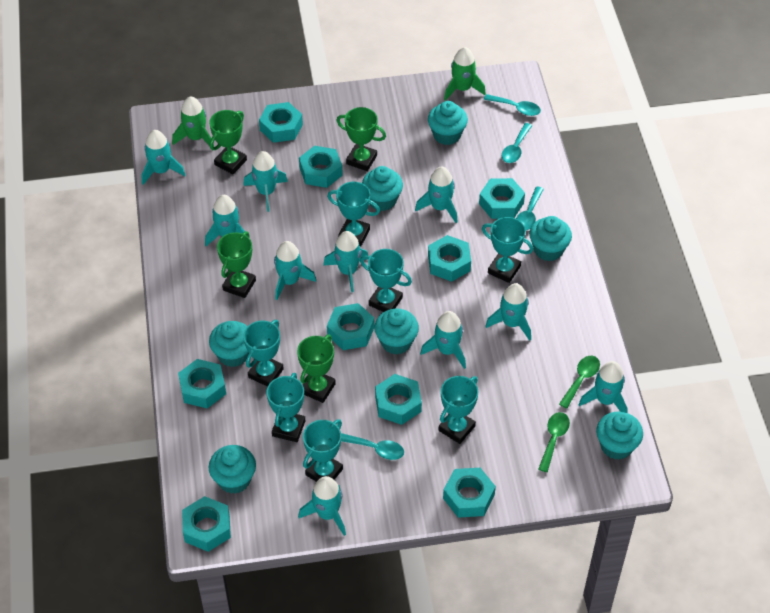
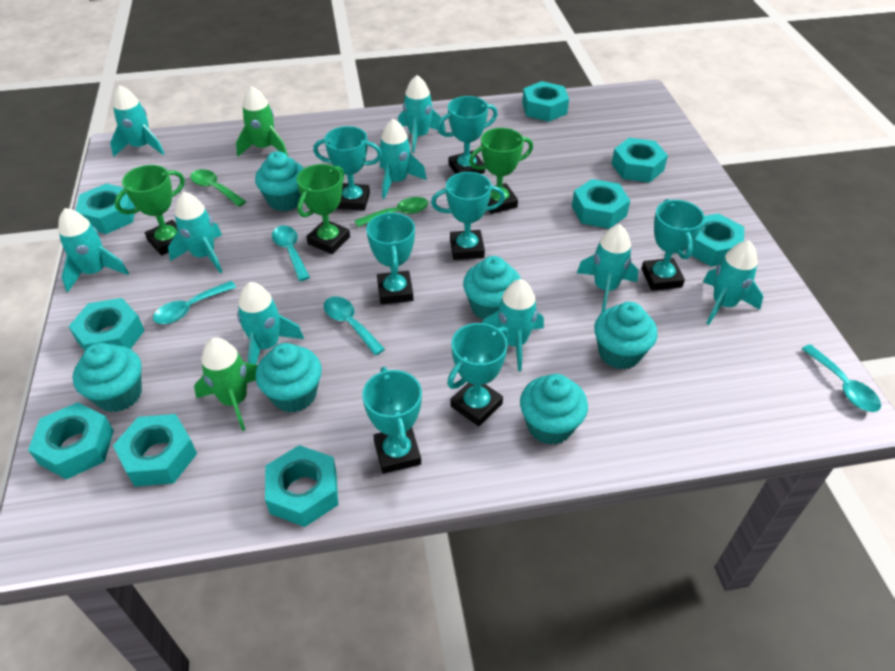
green trophy: 4 -> 3
turquoise cupcake: 7 -> 6
turquoise rocket: 10 -> 9

